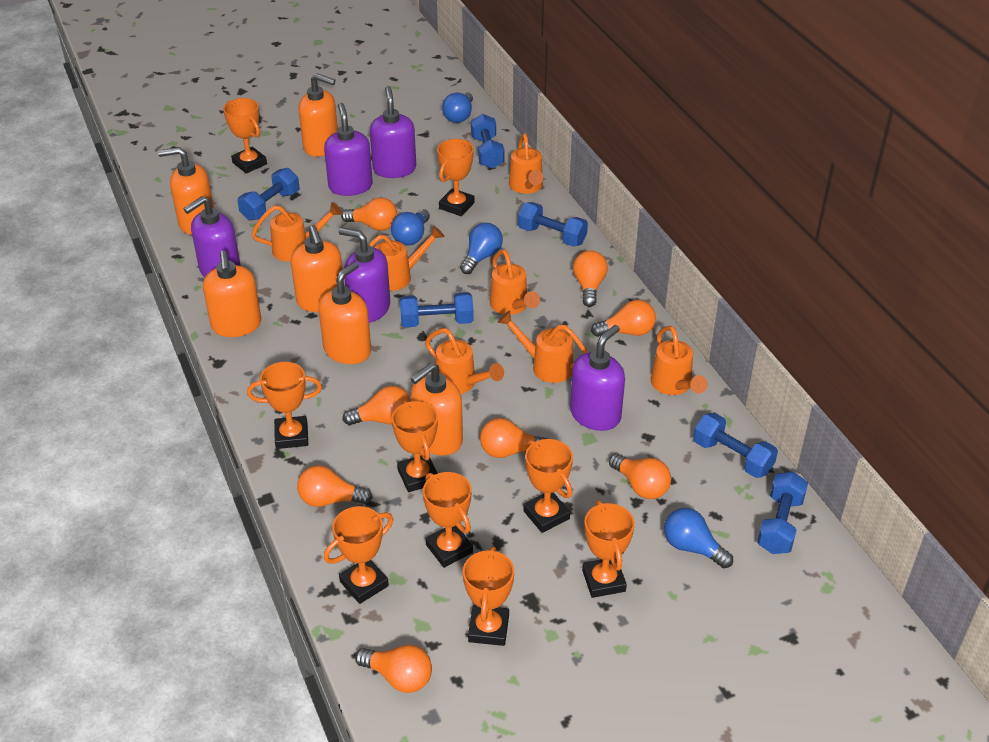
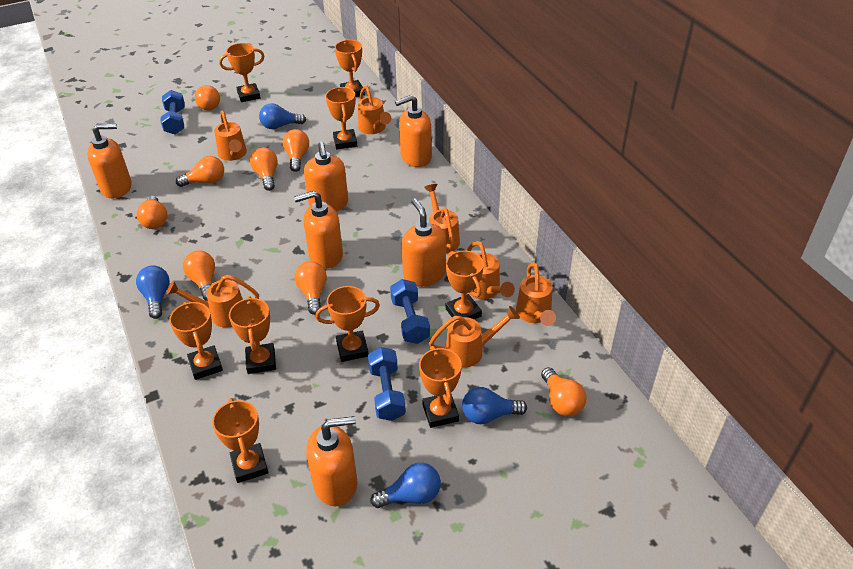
blue dumbbell: 6 -> 3
purple soap dispenser: 5 -> 0

